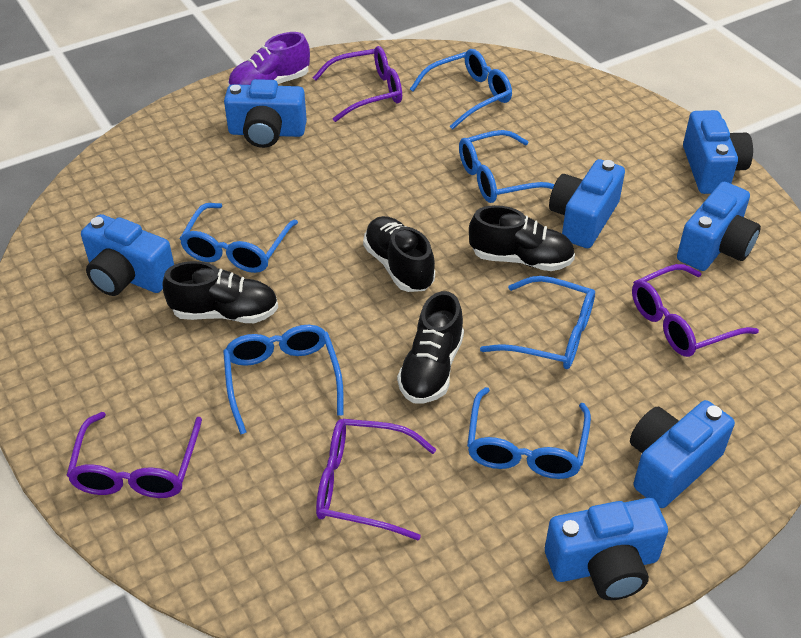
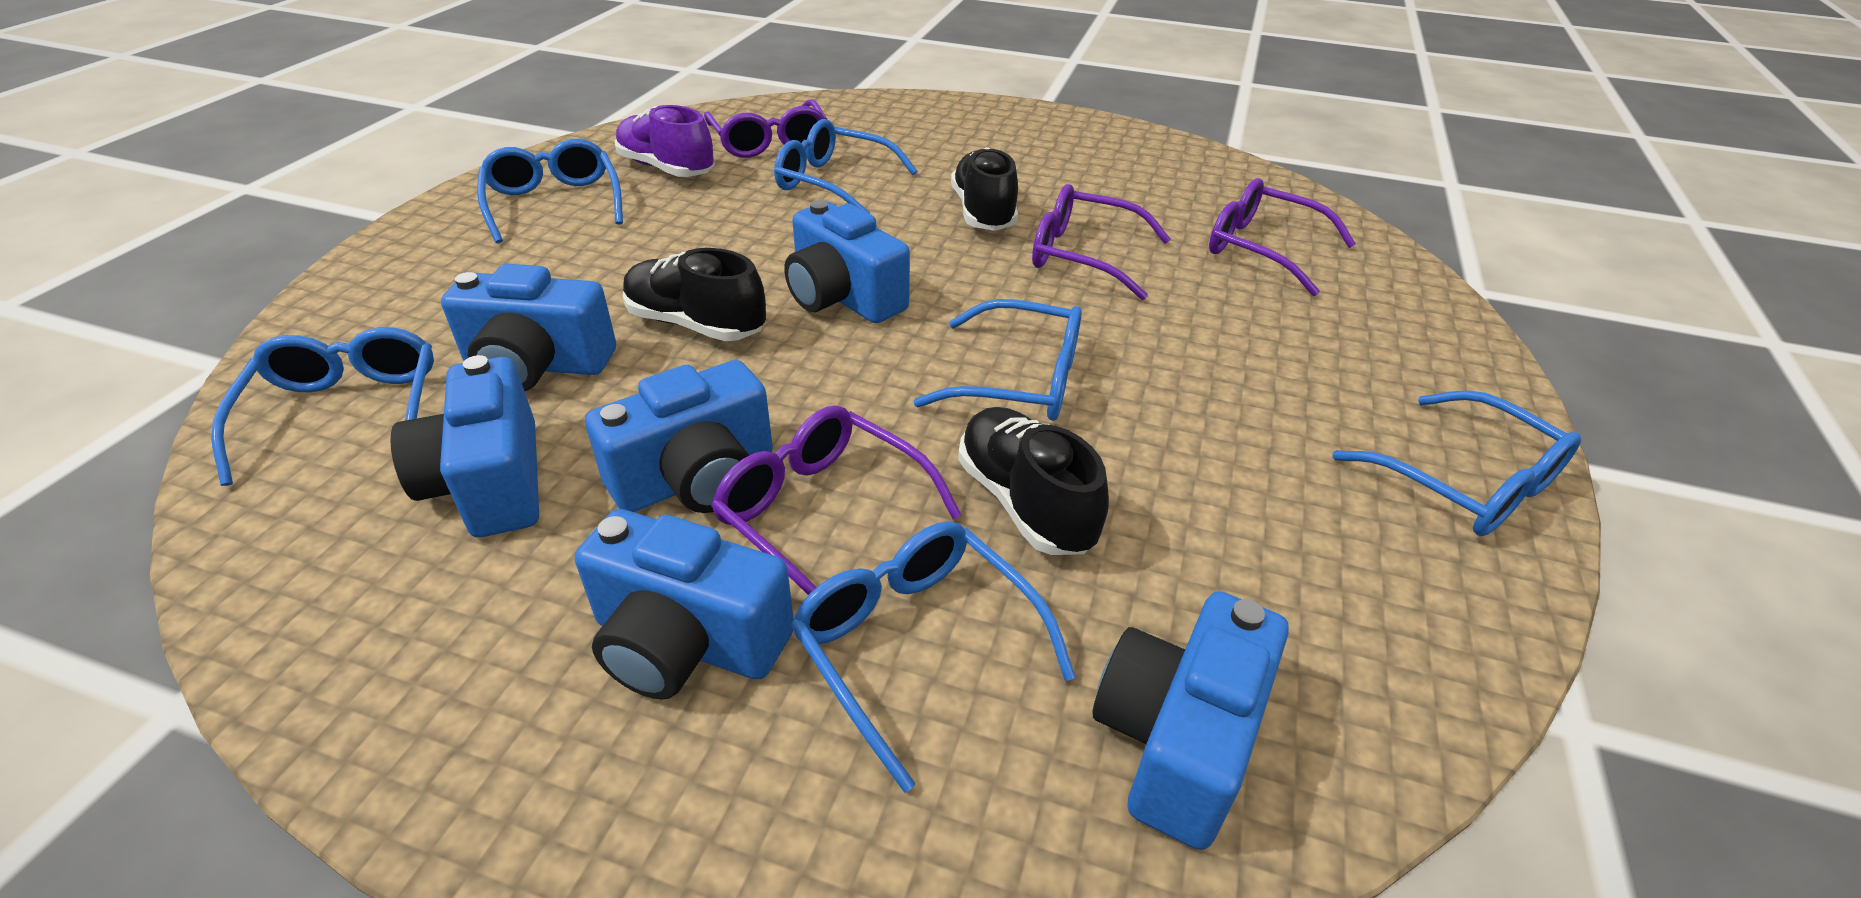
black shoe: 4 -> 3
blue camera: 7 -> 6

